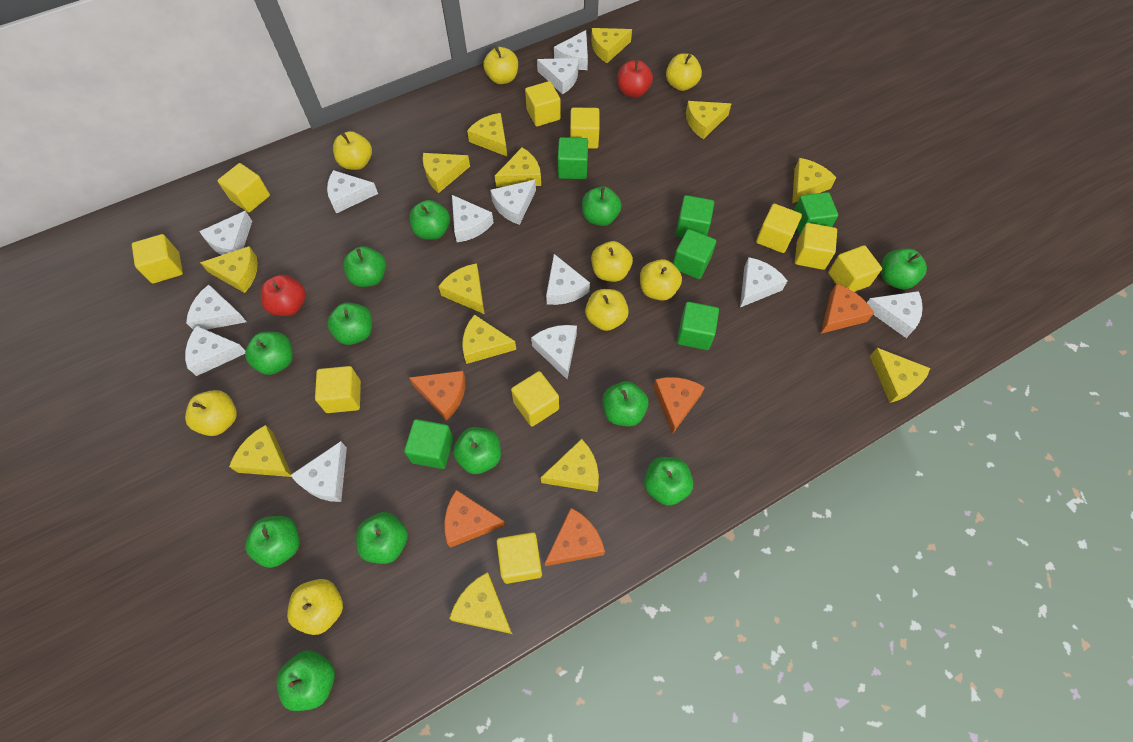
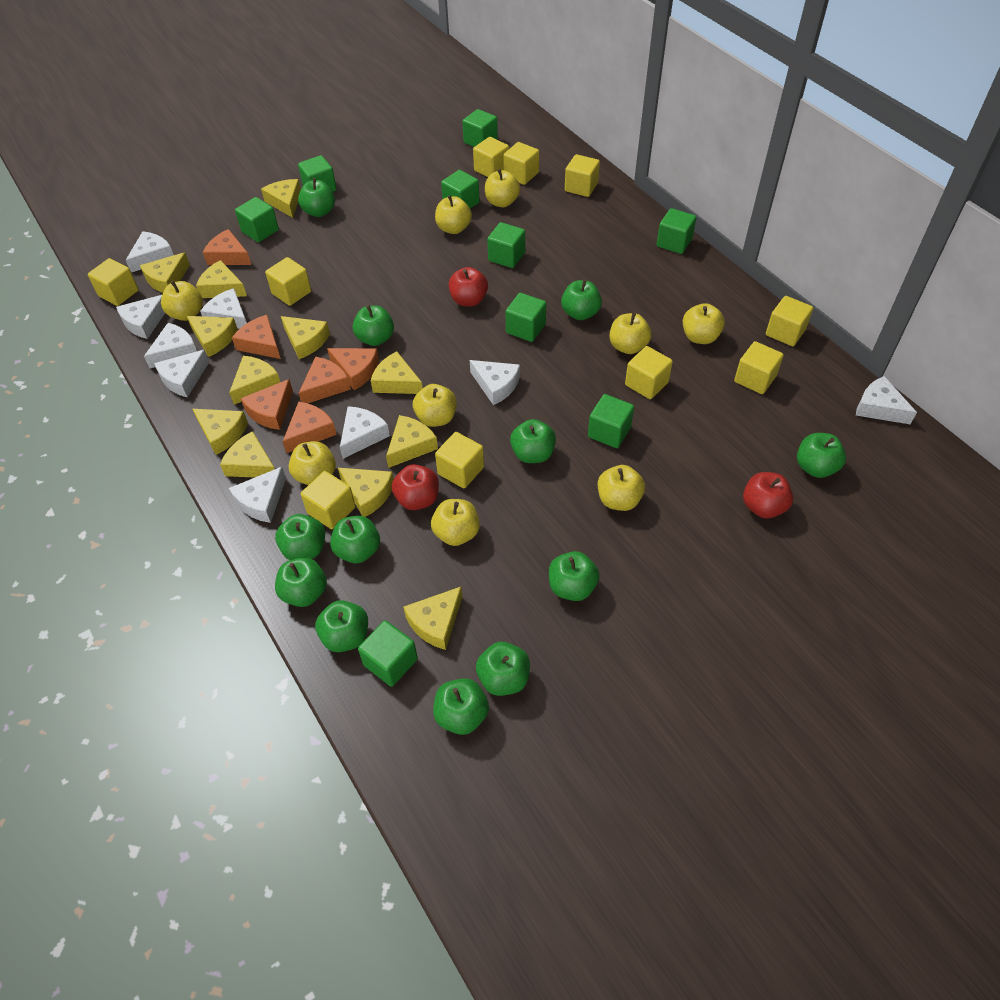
green cube: 6 -> 9
orange cheese: 5 -> 6
red apple: 2 -> 3
white cheese: 13 -> 9
yellow apple: 8 -> 9
yellow cheese: 13 -> 12

